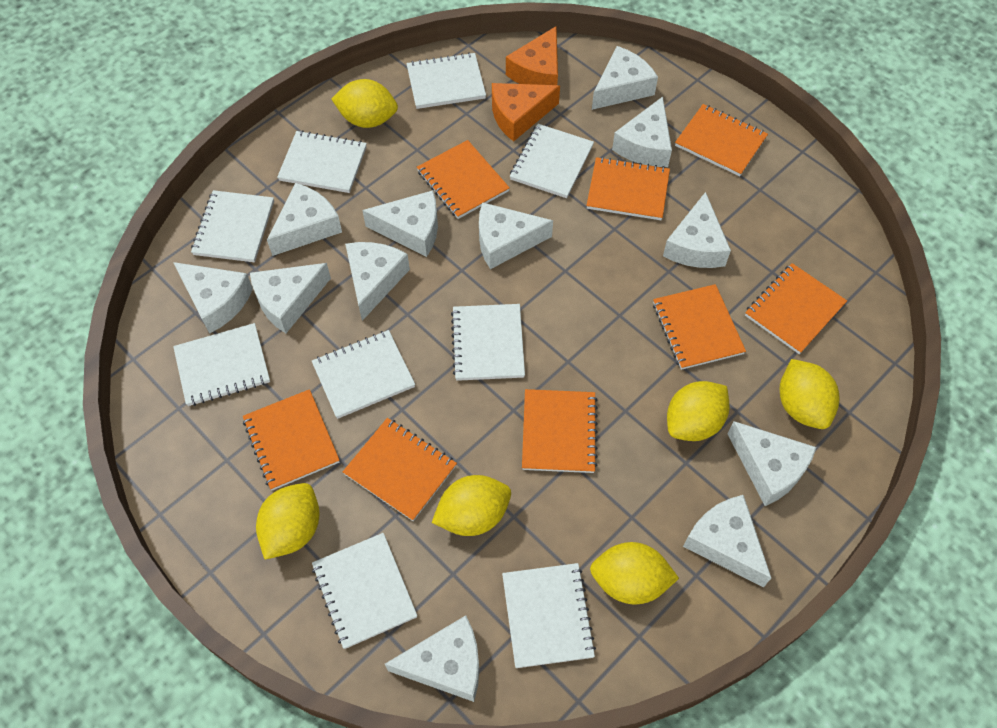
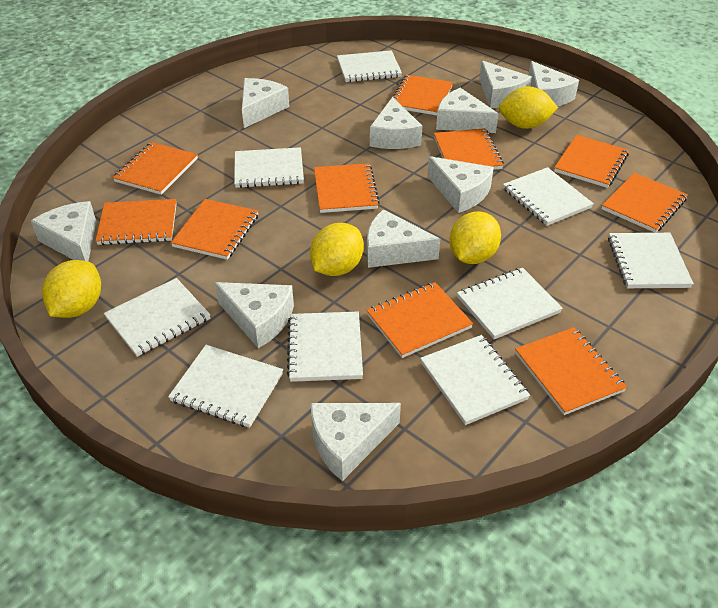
orange cheese: 2 -> 0
orange notebook: 8 -> 10
white cheese: 12 -> 10
yellow lemon: 6 -> 4

